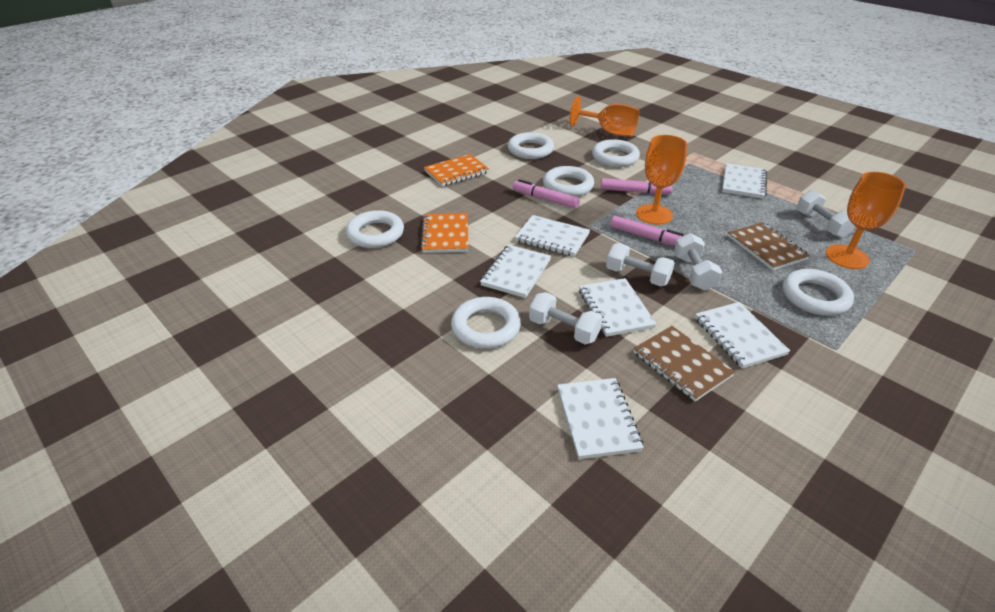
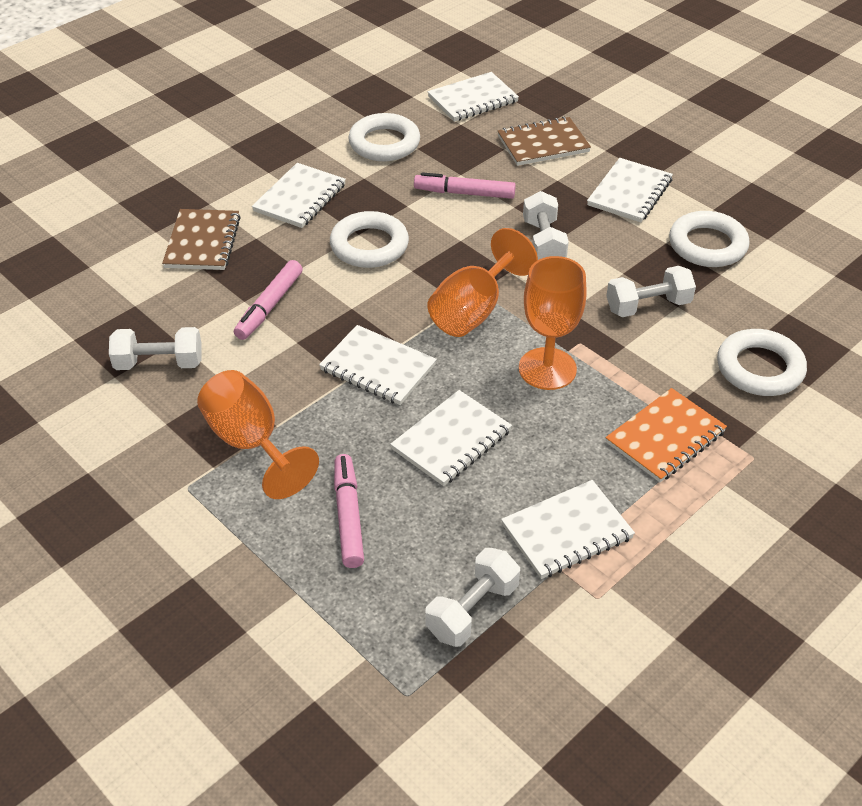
orange notebook: 2 -> 1
white ring: 6 -> 4

